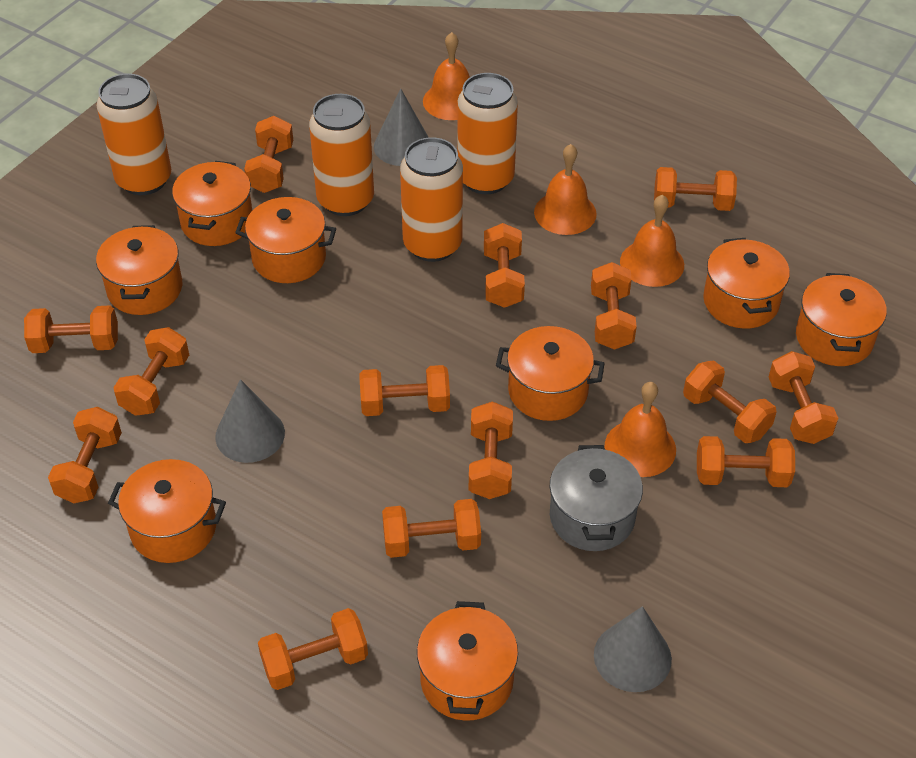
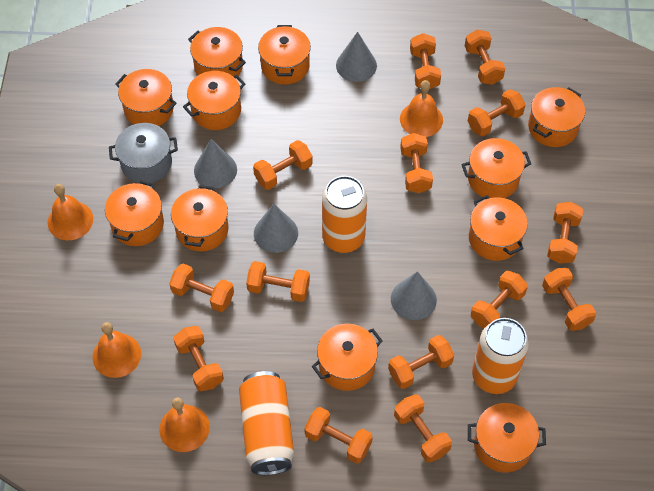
grey cone: 3 -> 4
orange can: 4 -> 3
orange pot: 8 -> 11

